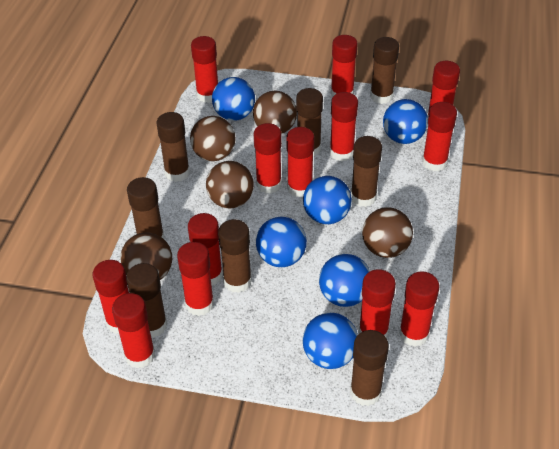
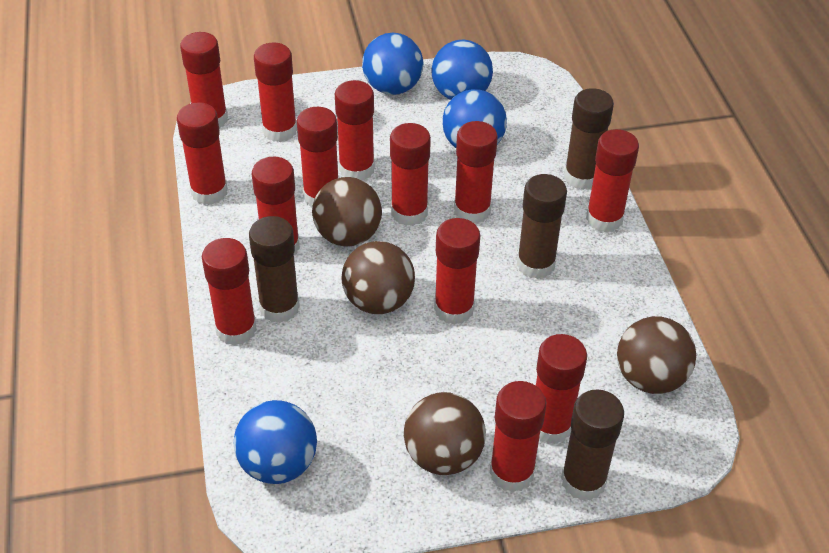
blue ball: 6 -> 4
brown ball: 5 -> 4
brown glue stick: 8 -> 4

